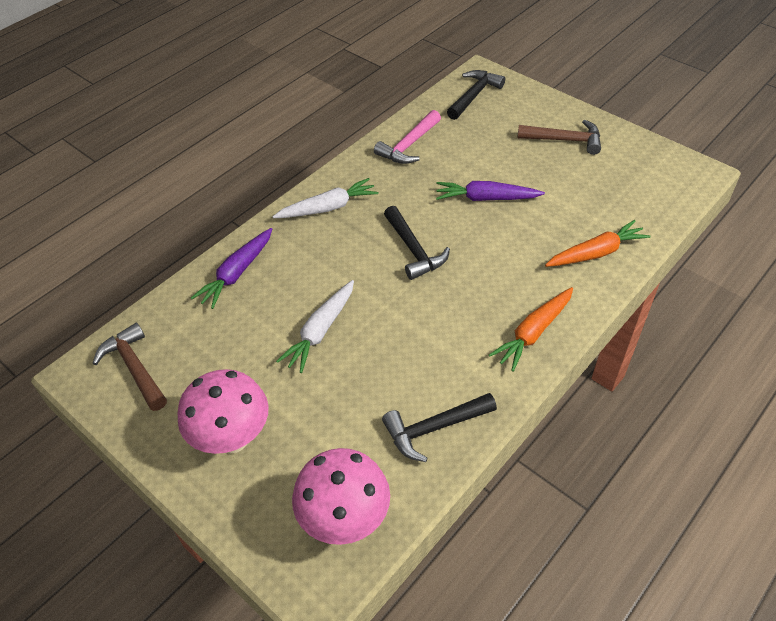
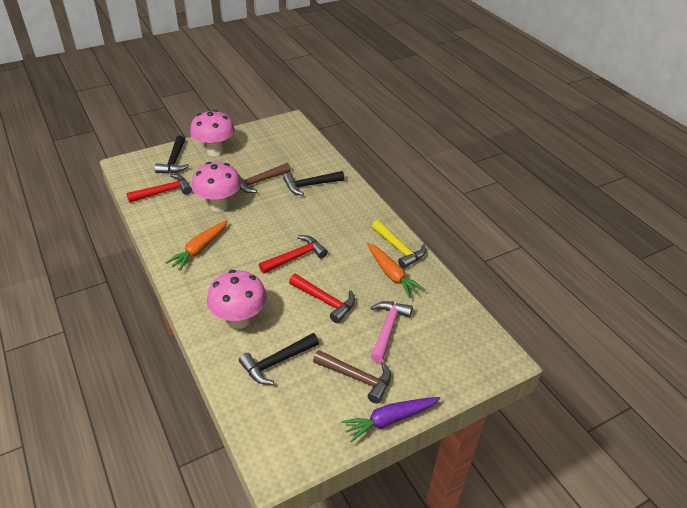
pink mushroom: 2 -> 3
purple carrot: 2 -> 1
red hammer: 0 -> 3
white carrot: 2 -> 0
yellow hammer: 0 -> 1

